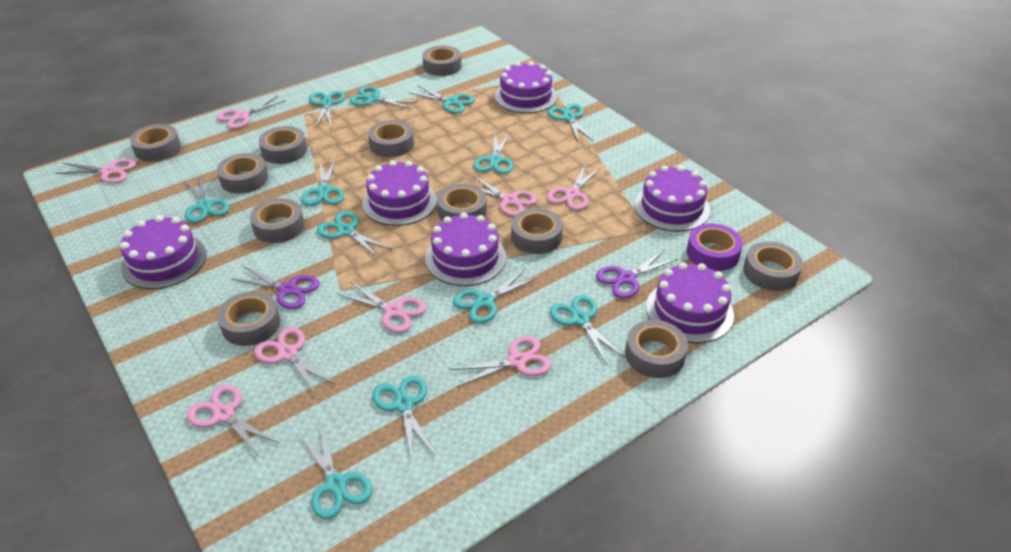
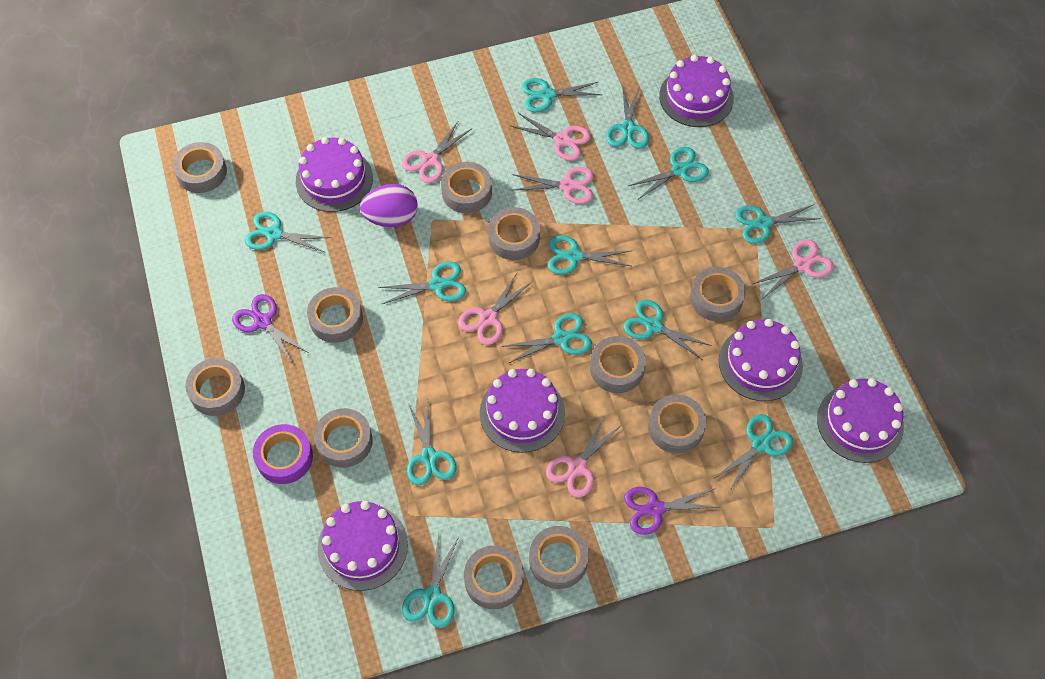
pink scissors: 8 -> 6
purple egg: 0 -> 1

